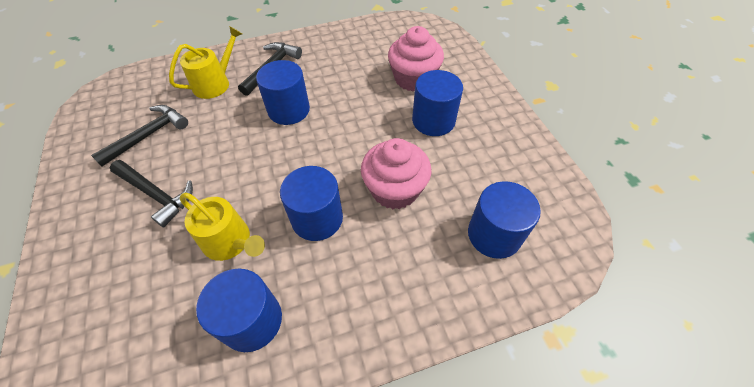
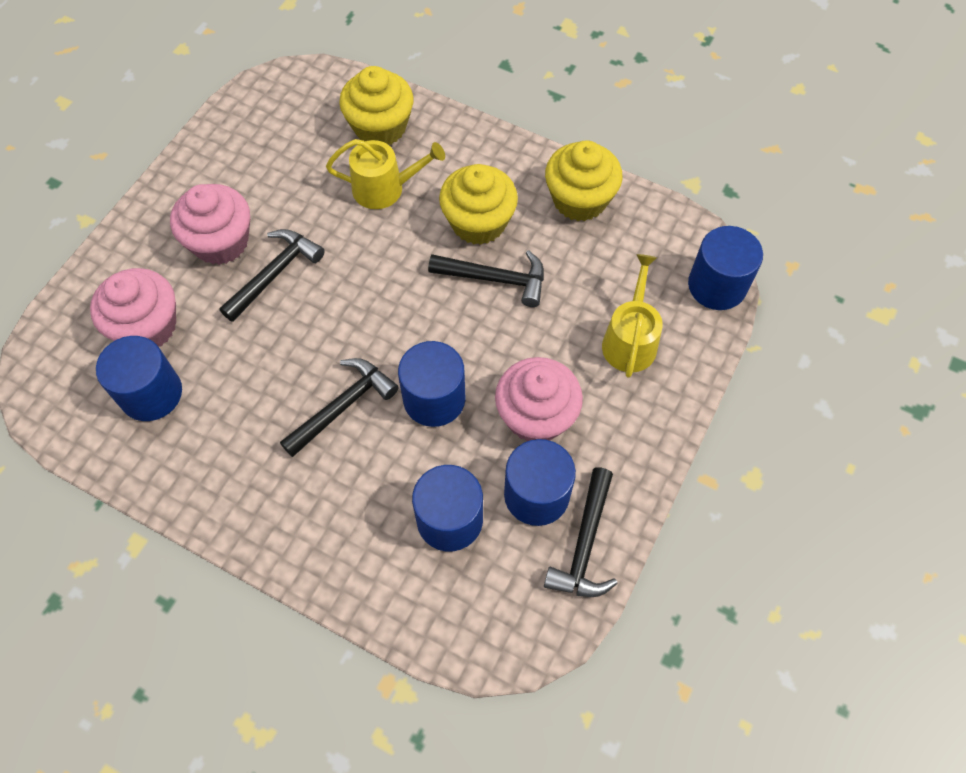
black hammer: 3 -> 4
pink cupcake: 2 -> 3
yellow cupcake: 0 -> 3

